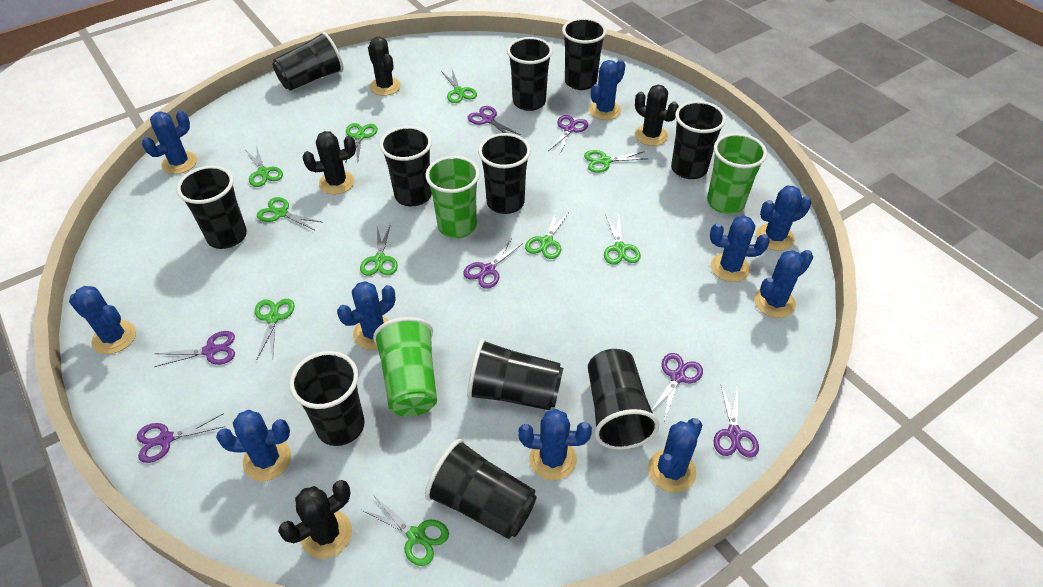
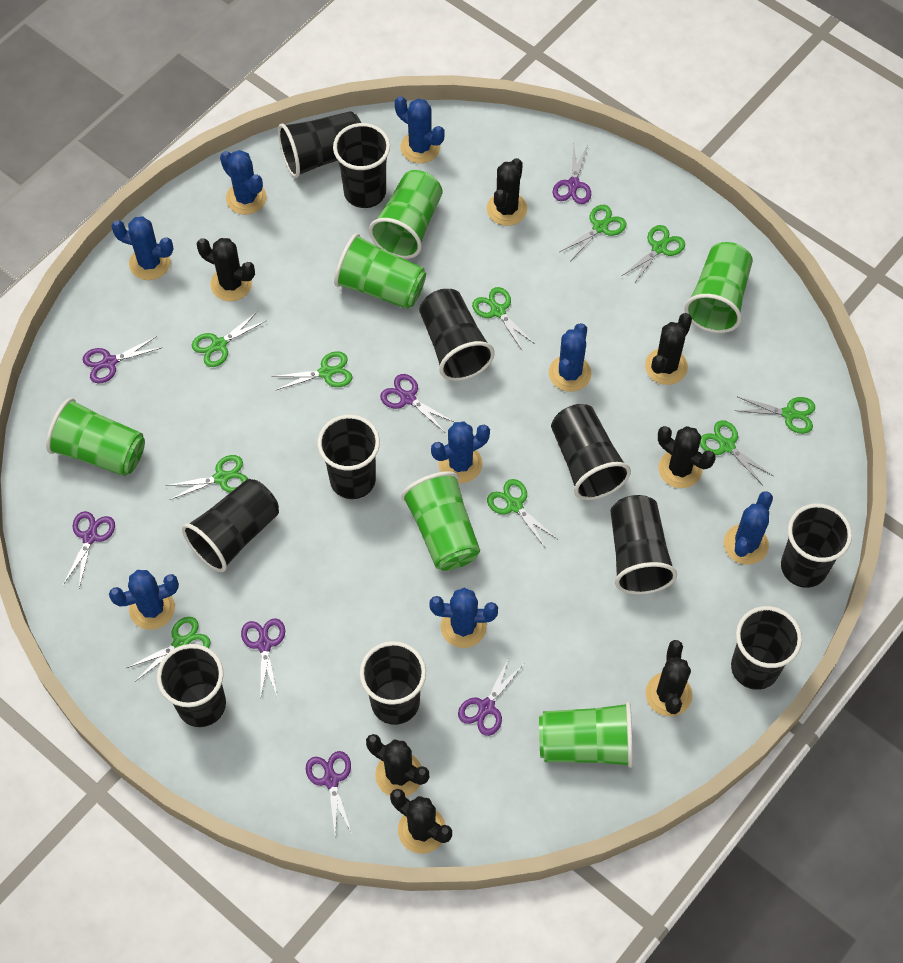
black cactus: 4 -> 7
blue cactus: 10 -> 8
green cup: 3 -> 6

